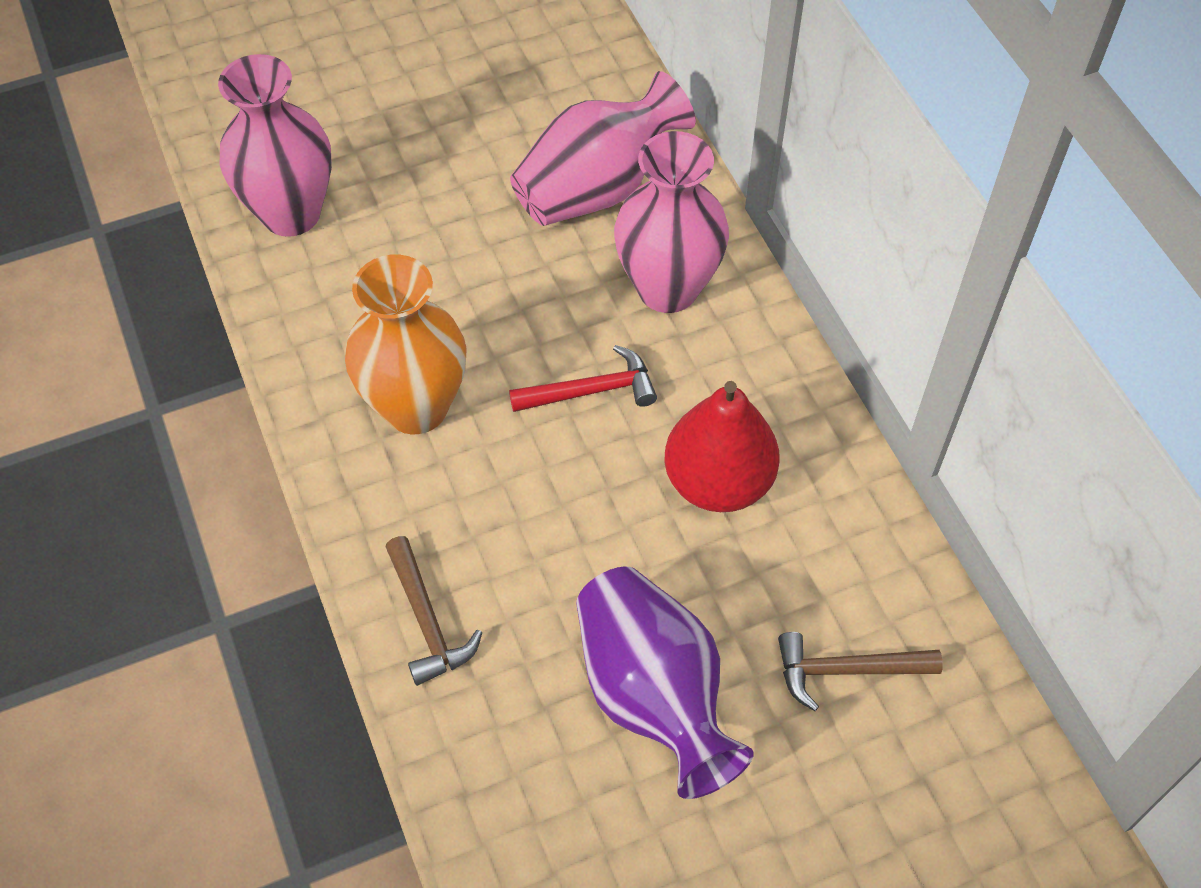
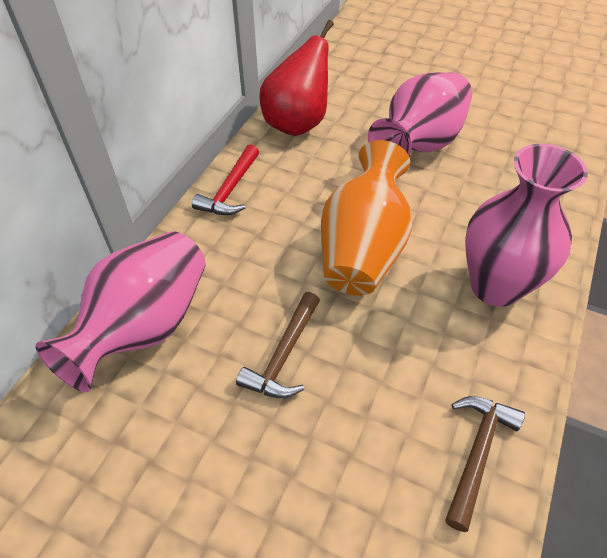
purple vase: 1 -> 0

